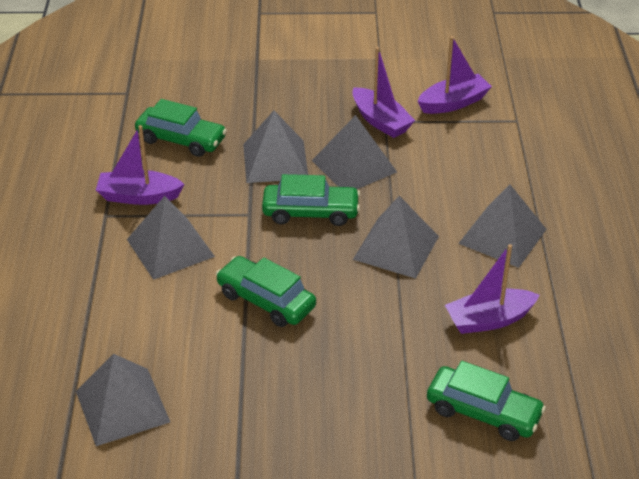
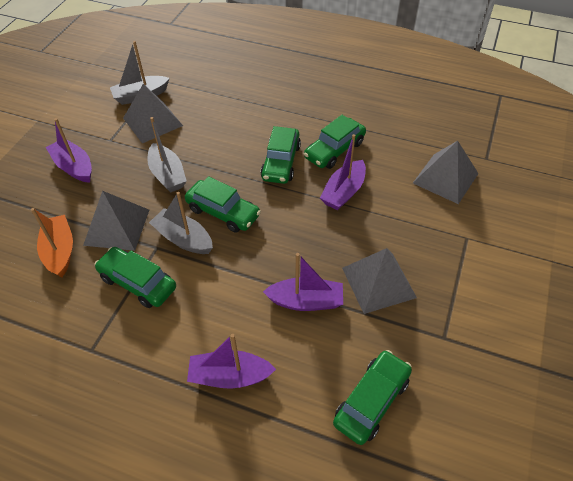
green car: 4 -> 5
grey boat: 0 -> 3
grey pyramid: 6 -> 4
orange boat: 0 -> 1

